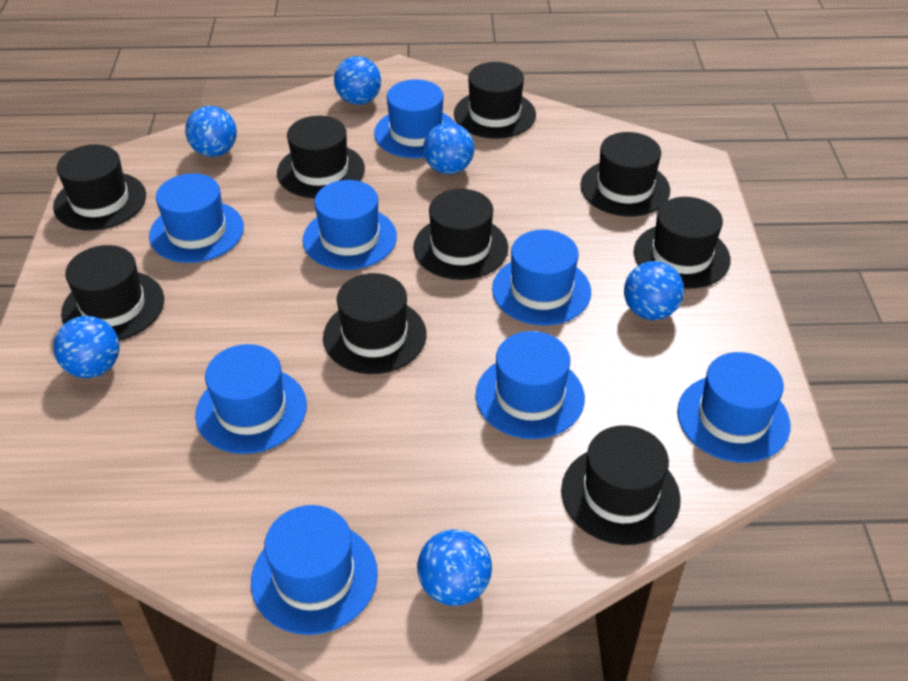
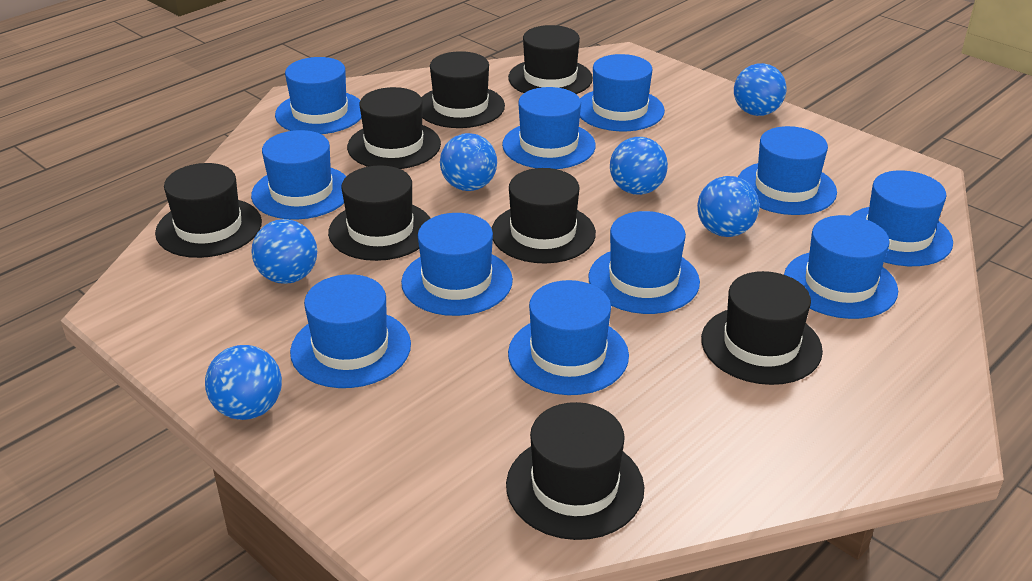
black hat: 9 -> 8
blue hat: 8 -> 11

